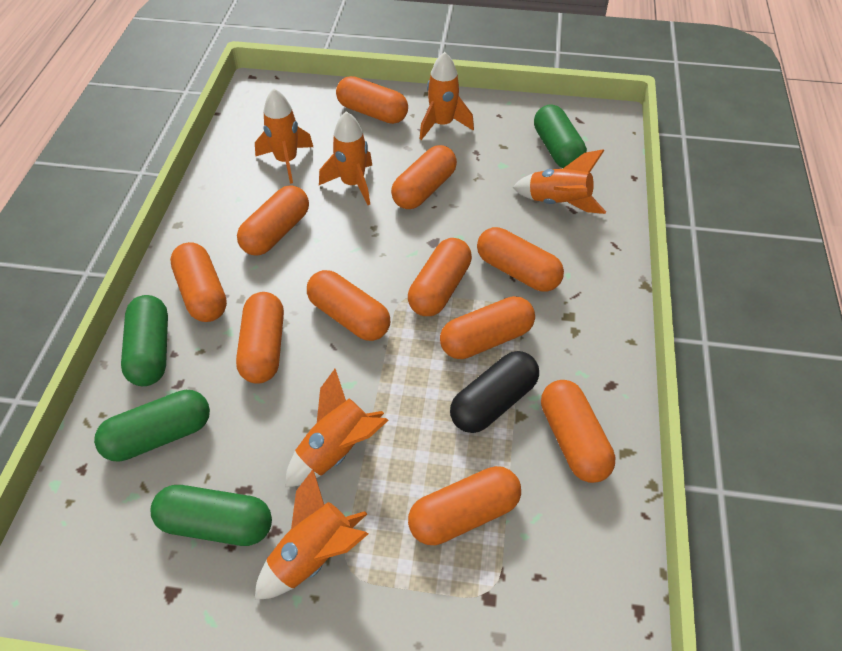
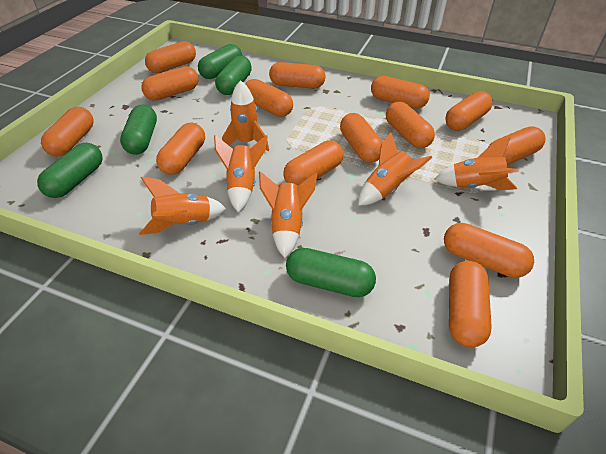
black capsule: 1 -> 0
green capsule: 4 -> 5
orange capsule: 11 -> 14

